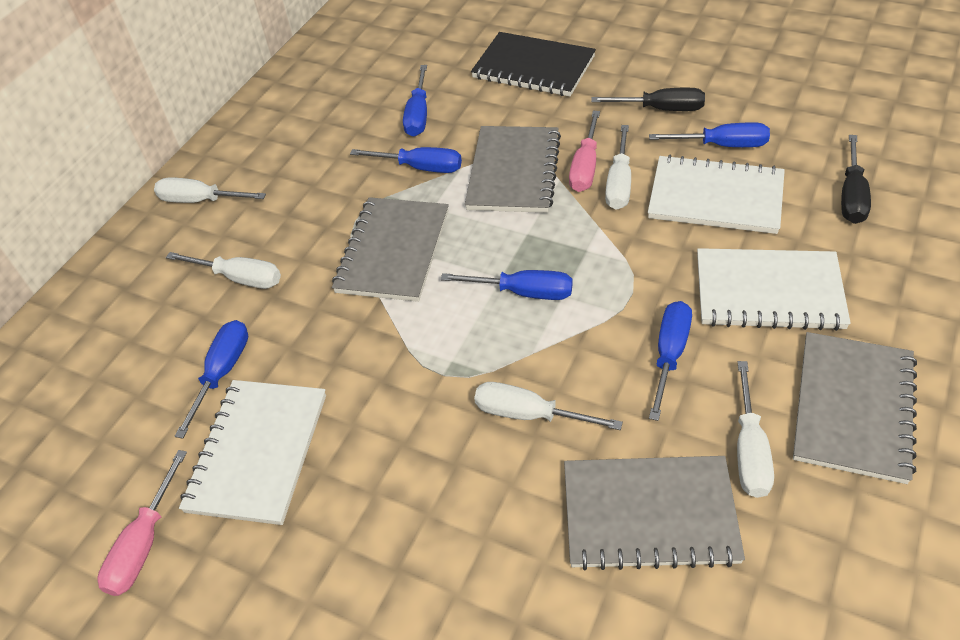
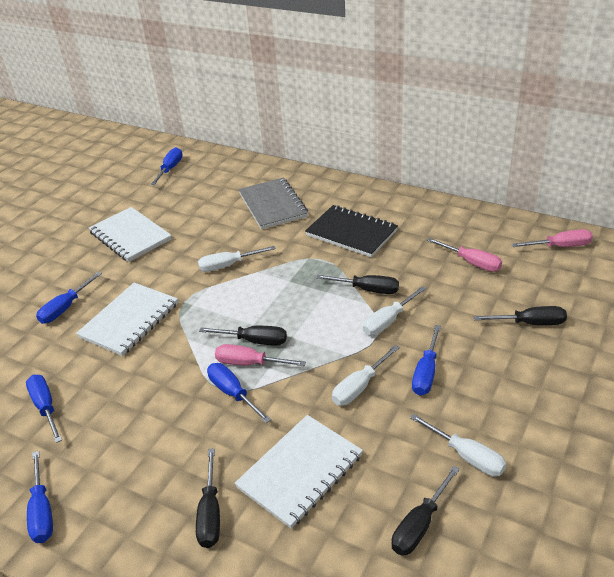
black screwdriver: 2 -> 5
grey notebook: 4 -> 1
pink screwdriver: 2 -> 3
white screwdriver: 5 -> 4

